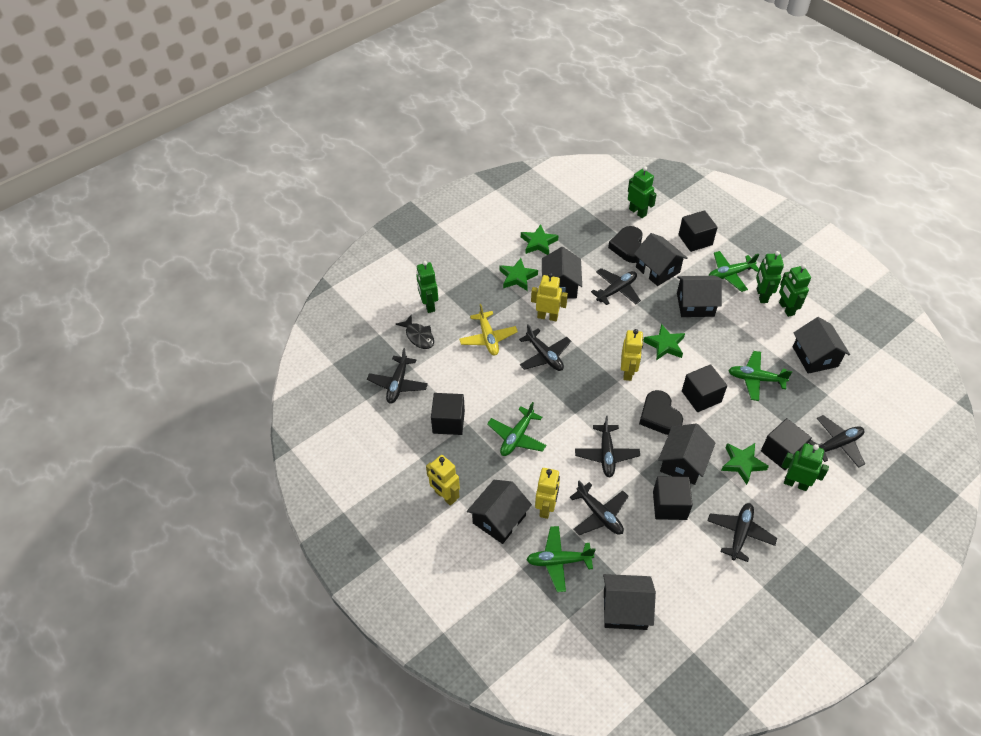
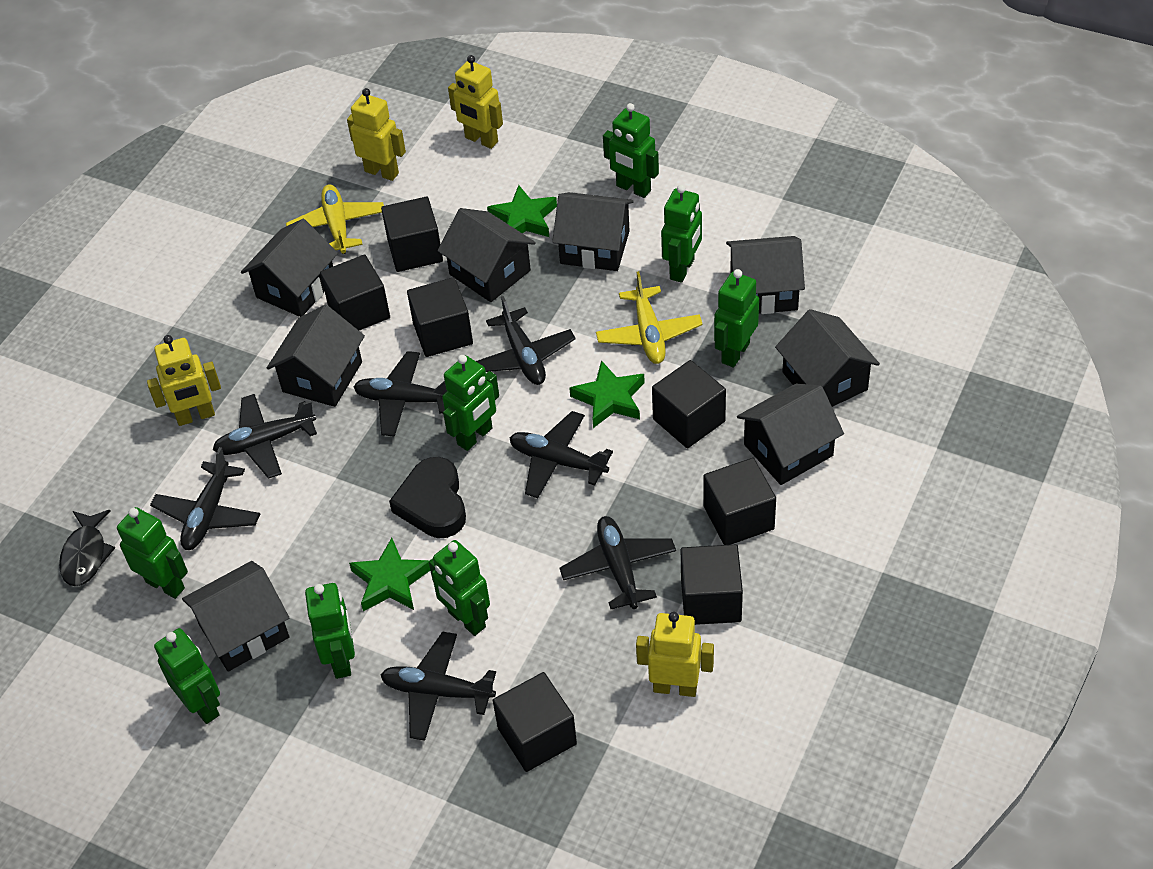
black cube: 5 -> 7
black heart: 2 -> 1
black house: 7 -> 8
green plane: 4 -> 0
green robot: 5 -> 8
green star: 4 -> 3
yellow plane: 1 -> 2

